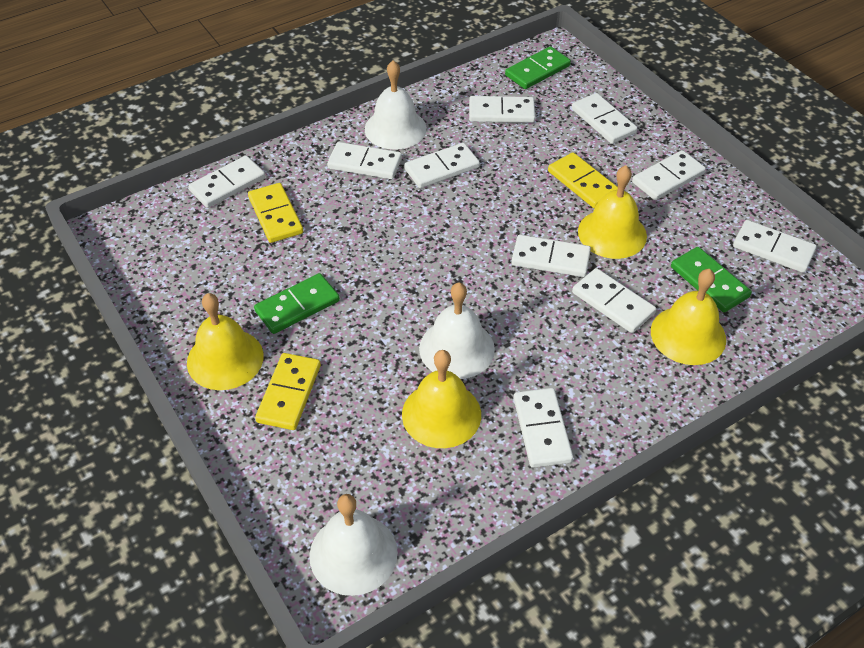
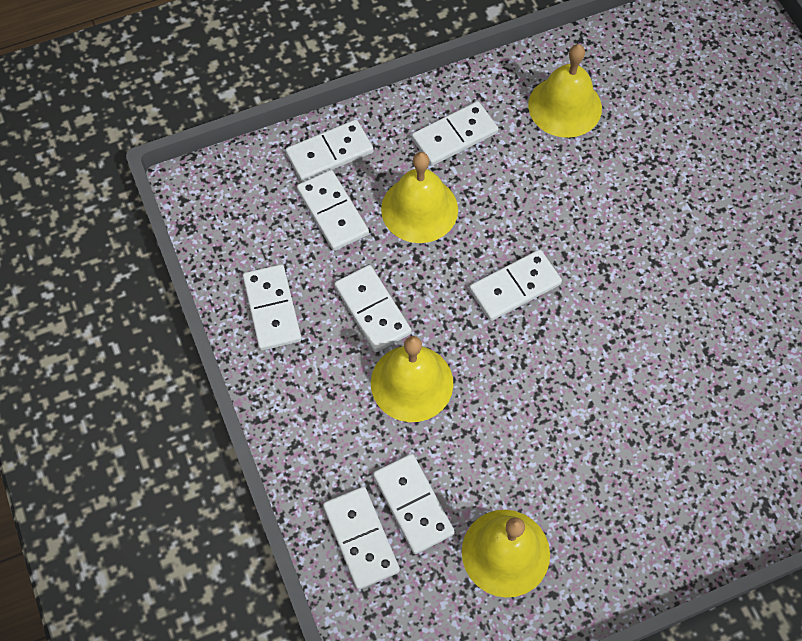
green domino: 3 -> 0
white bell: 3 -> 0
white domino: 10 -> 8
yellow domino: 3 -> 0

